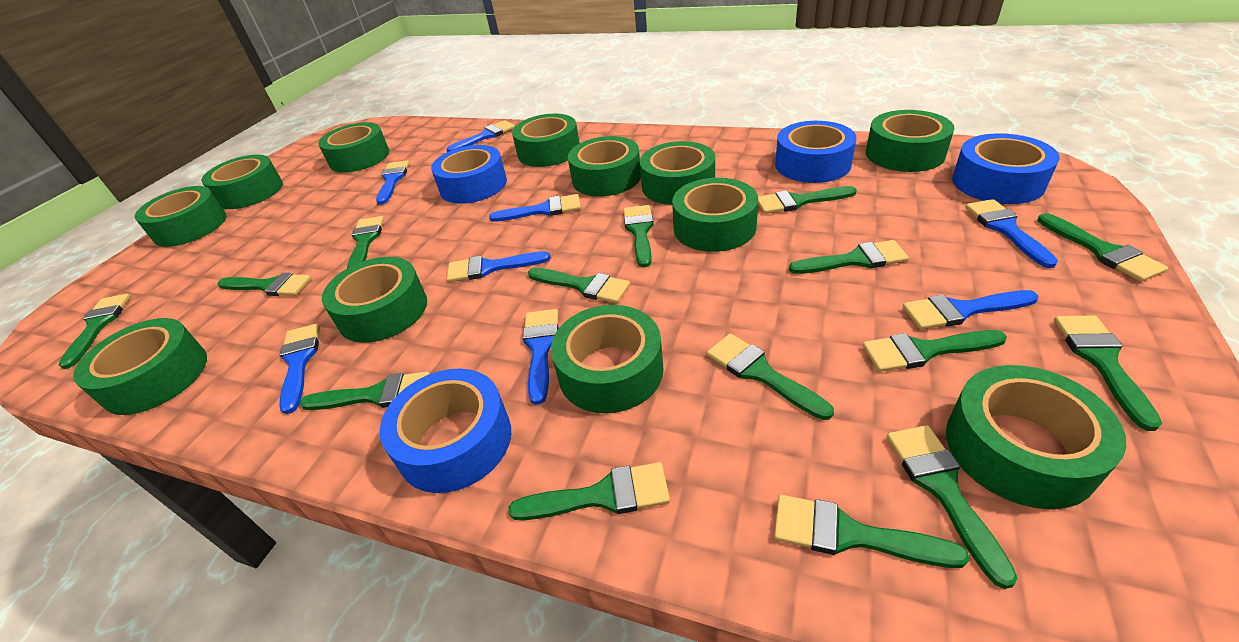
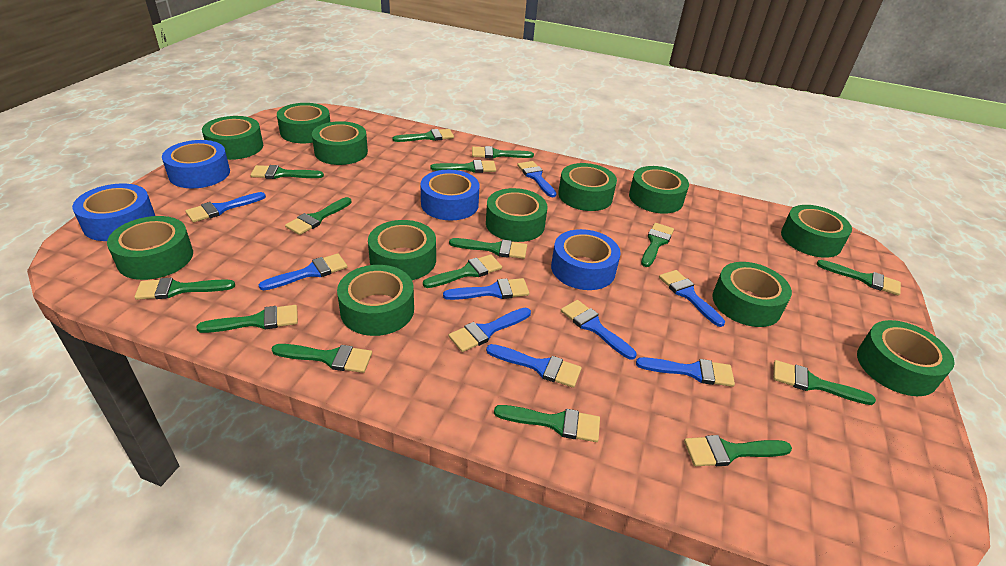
blue brush: 8 -> 9

